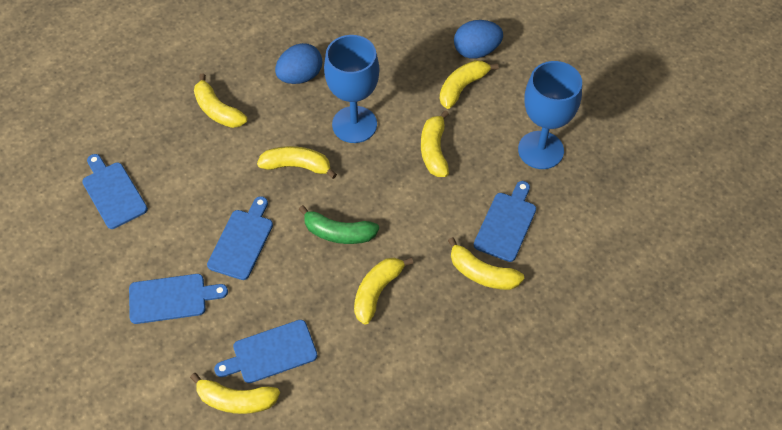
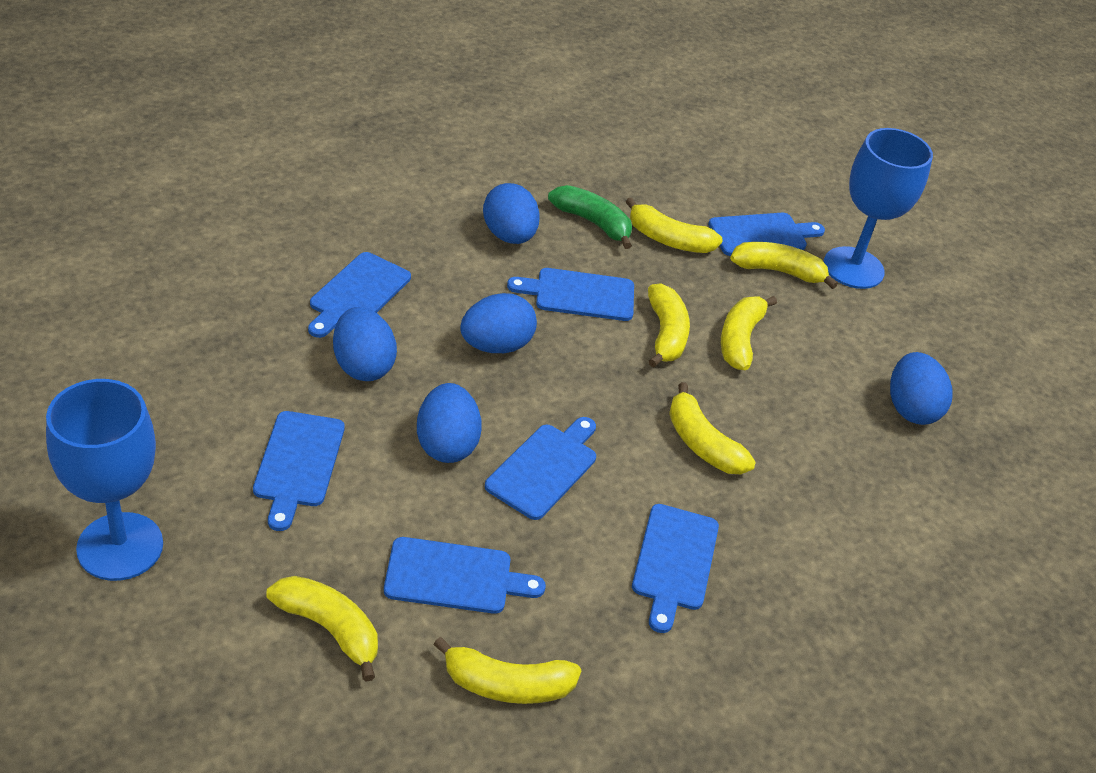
blue cutting board: 5 -> 7
blue egg: 2 -> 5

